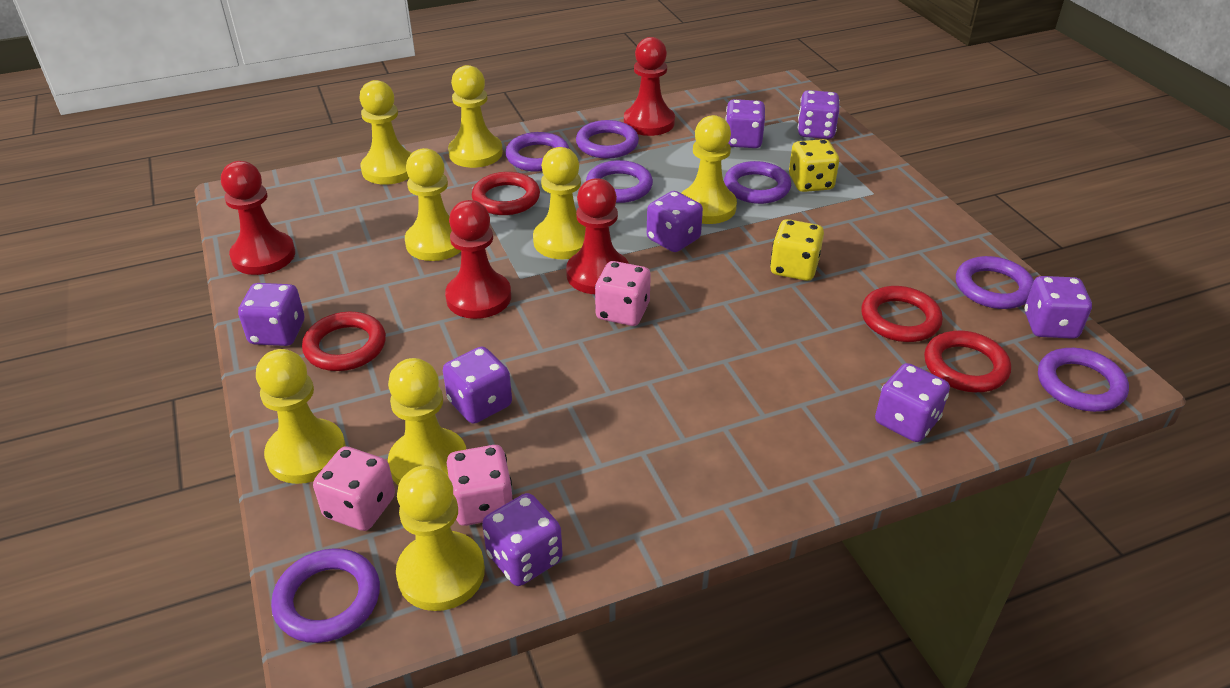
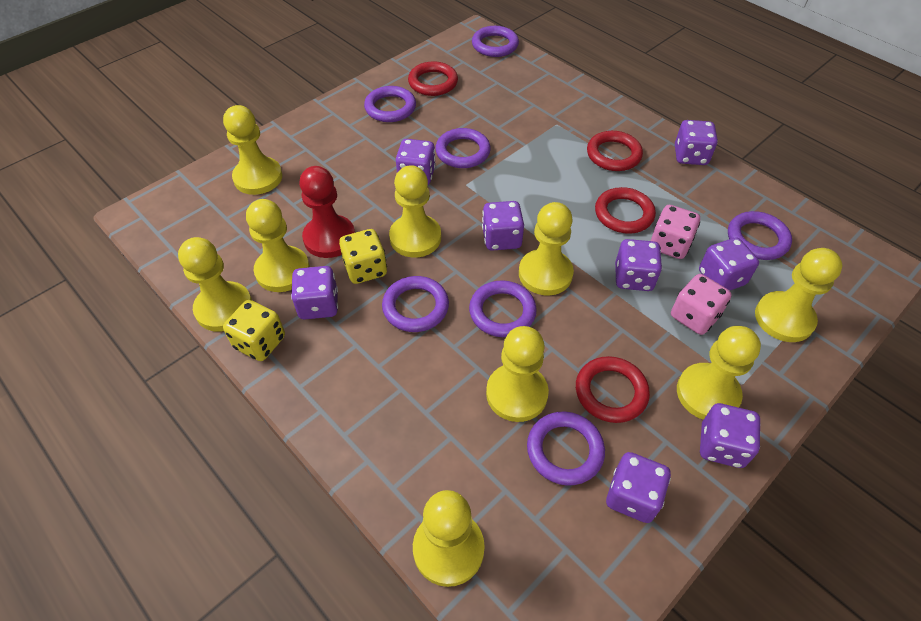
pink dice: 3 -> 2
red pawn: 4 -> 1
yellow pawn: 8 -> 9

